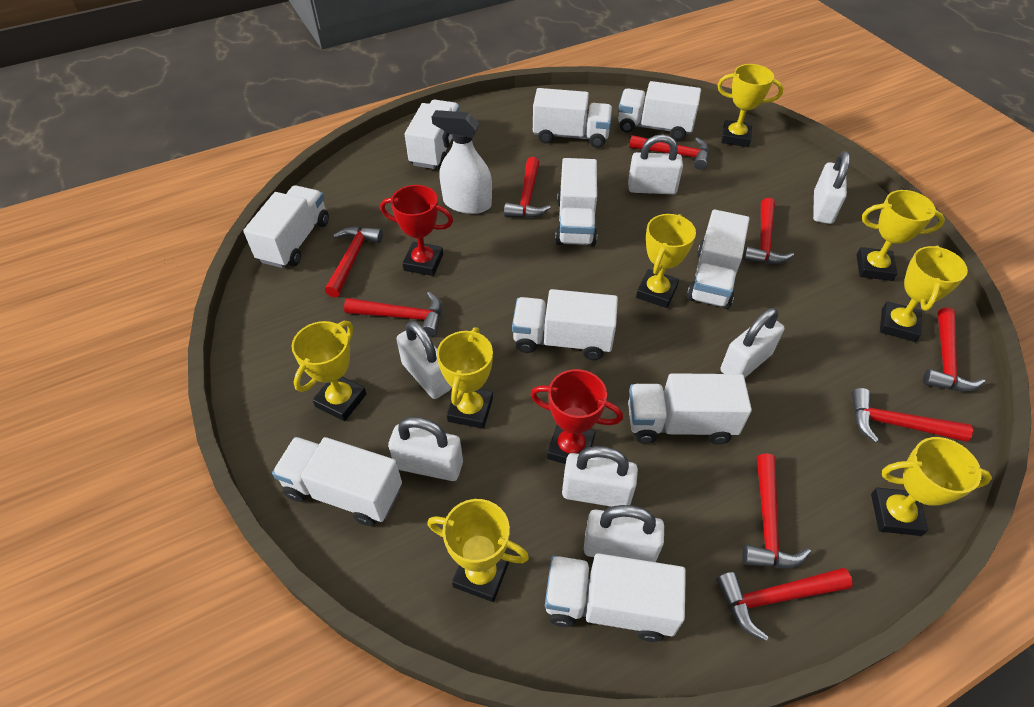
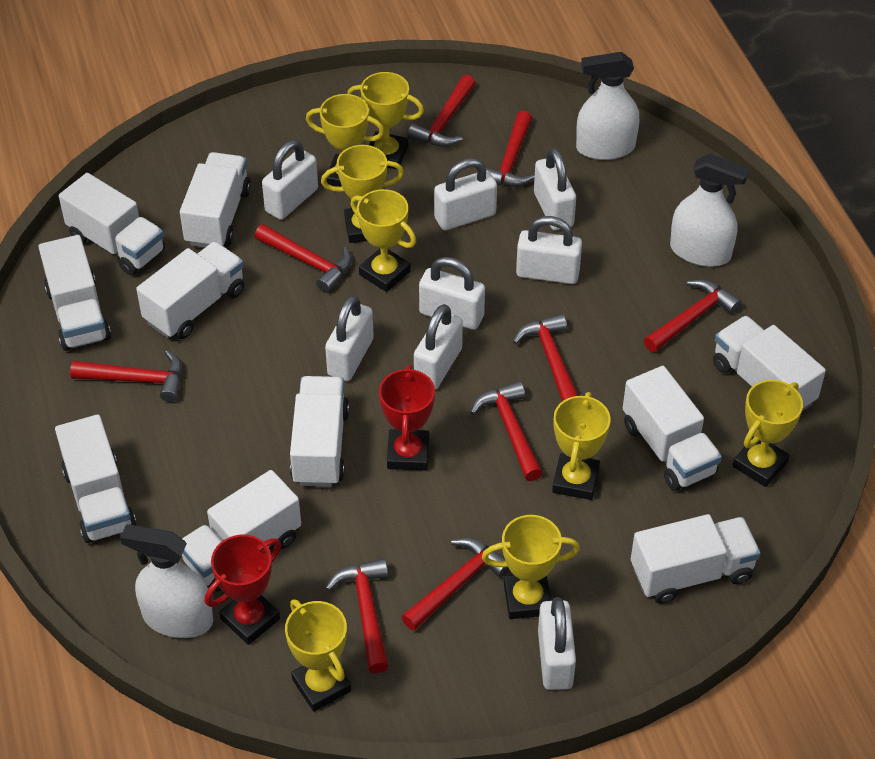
white padlock: 7 -> 8
white spray bottle: 1 -> 3

